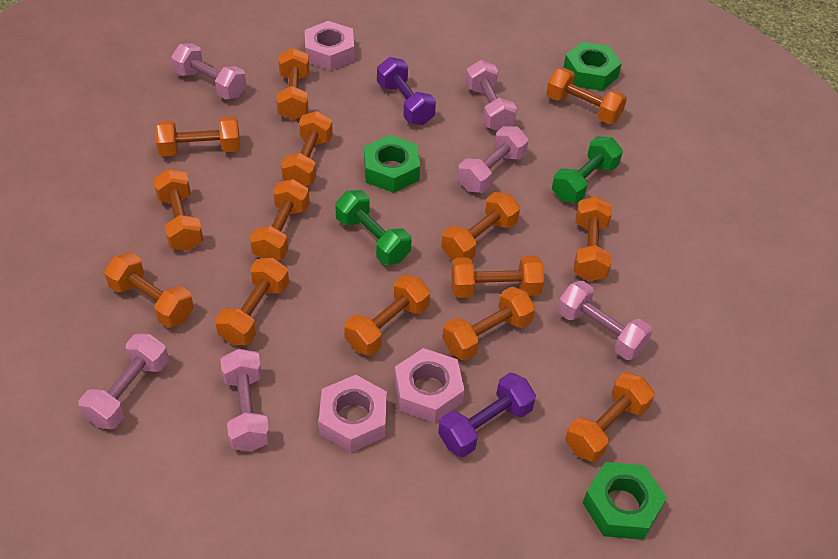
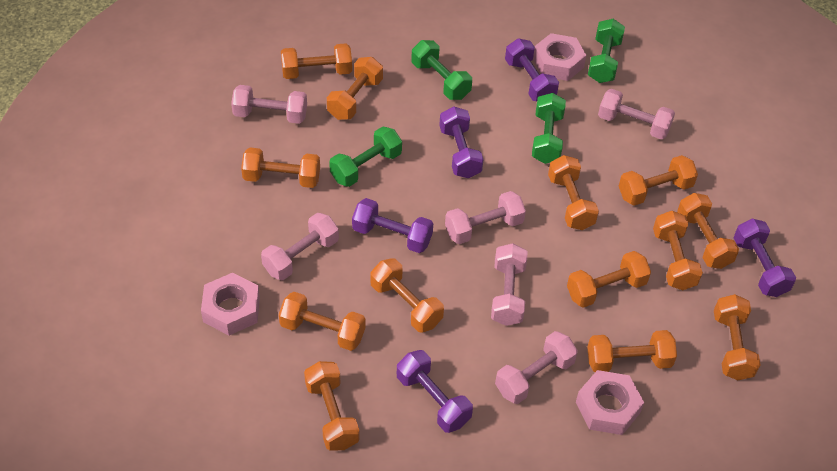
green dumbbell: 2 -> 4
green nut: 3 -> 0
orange dumbbell: 14 -> 13
purple dumbbell: 2 -> 5

